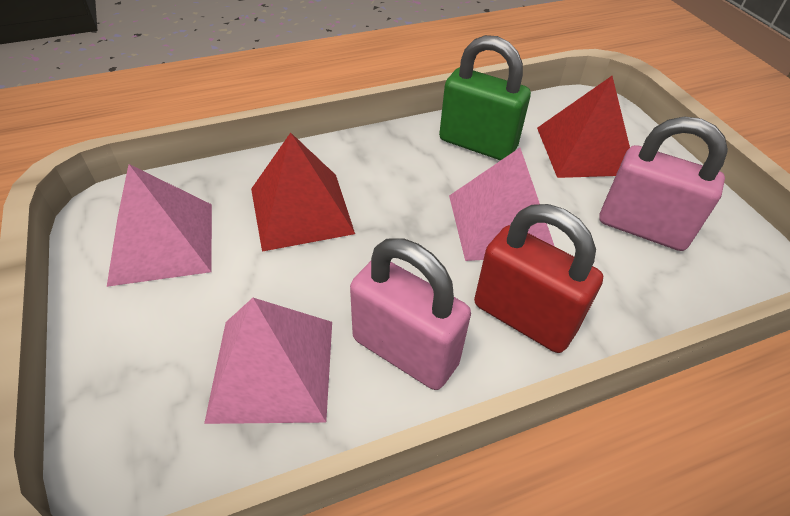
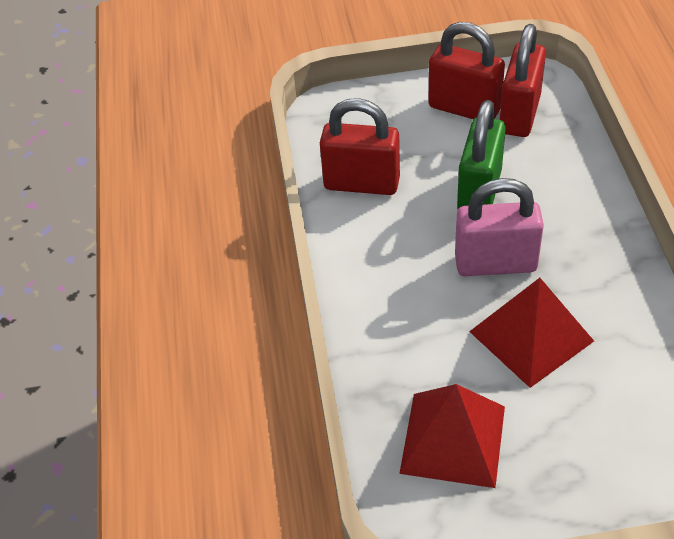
pink padlock: 2 -> 1
pink pyramid: 3 -> 0
red padlock: 1 -> 3

